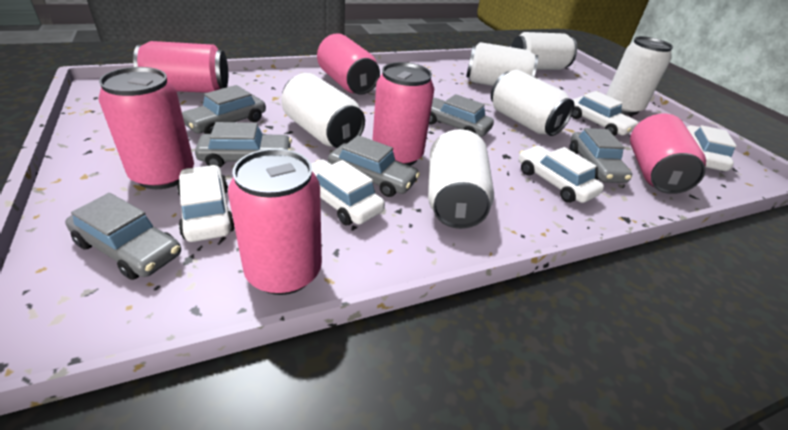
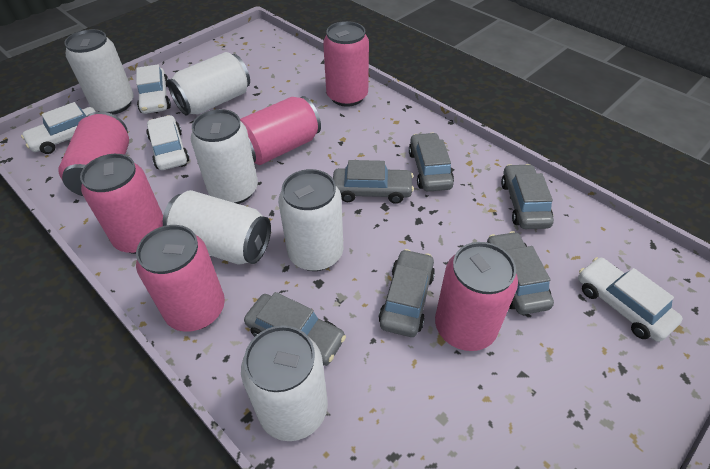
white car: 5 -> 4

